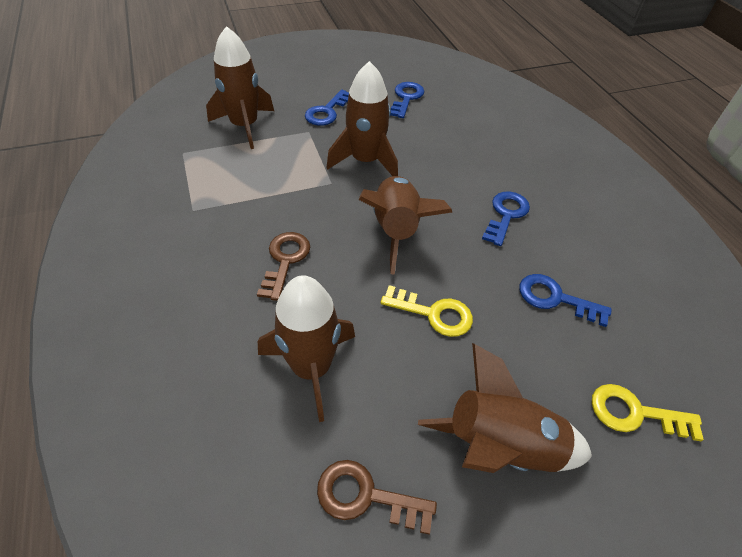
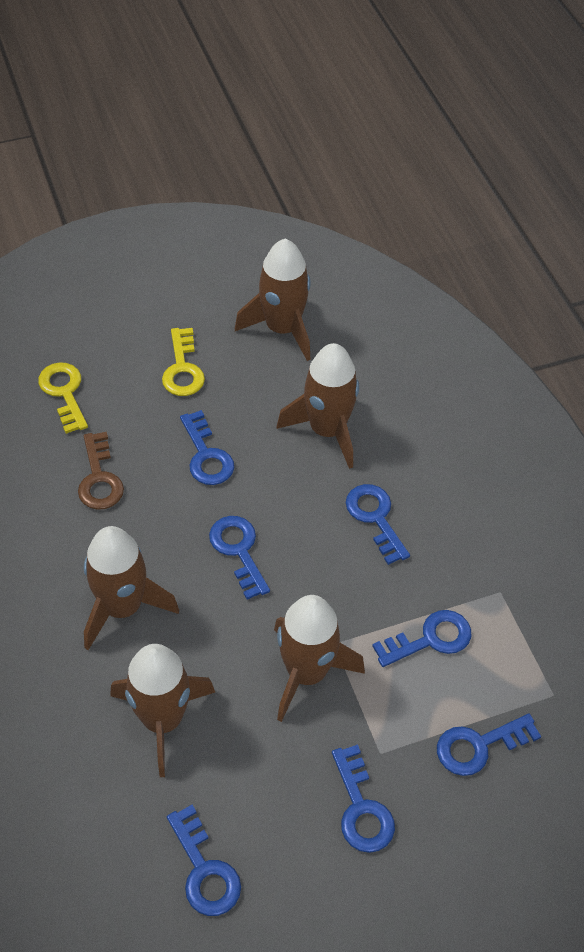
blue key: 4 -> 7
brown key: 2 -> 1

